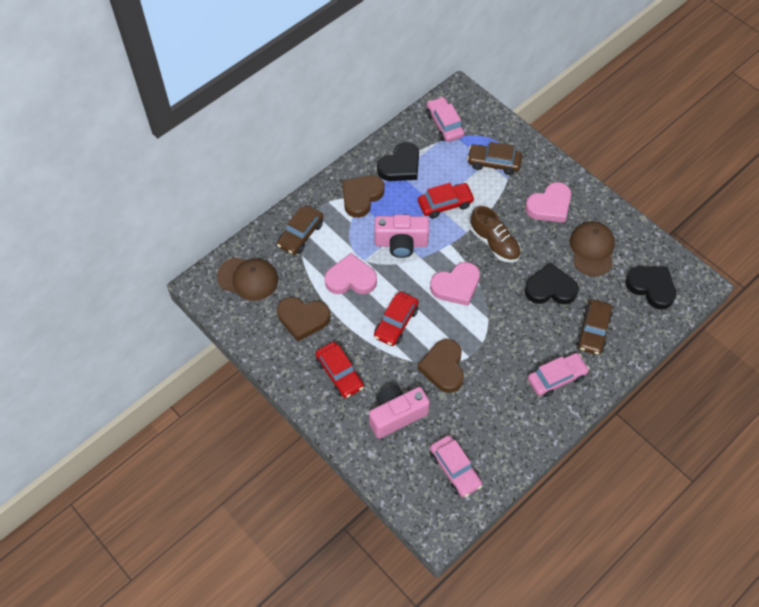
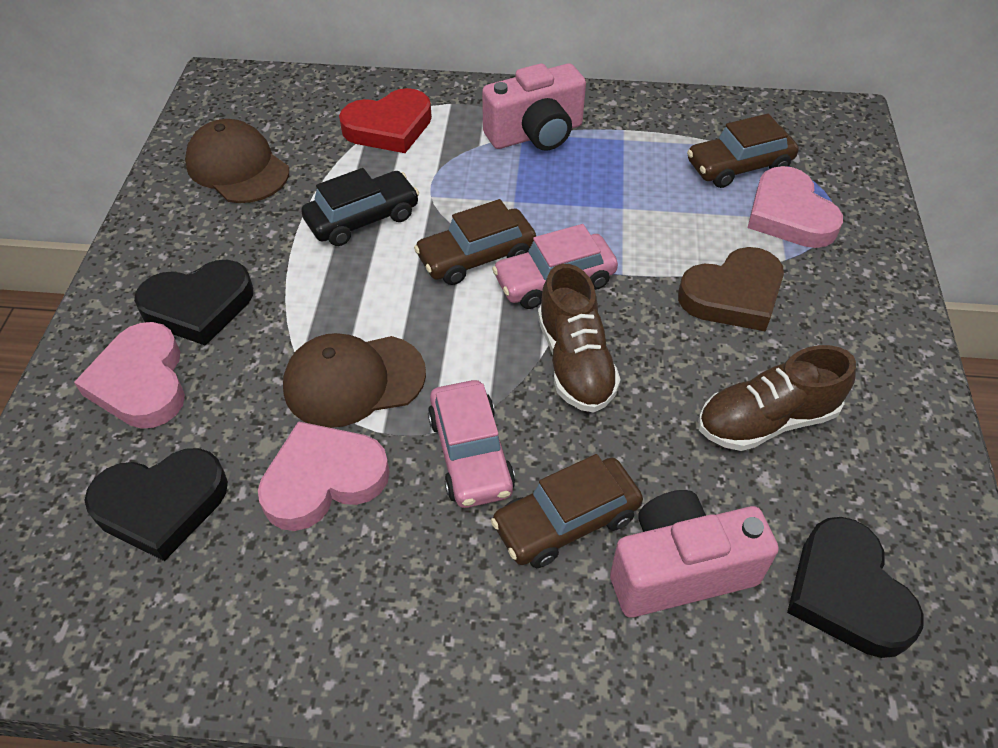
black car: 0 -> 1
brown heart: 3 -> 1
brown shoe: 1 -> 2
pink car: 3 -> 2
red car: 3 -> 0
red heart: 0 -> 1

